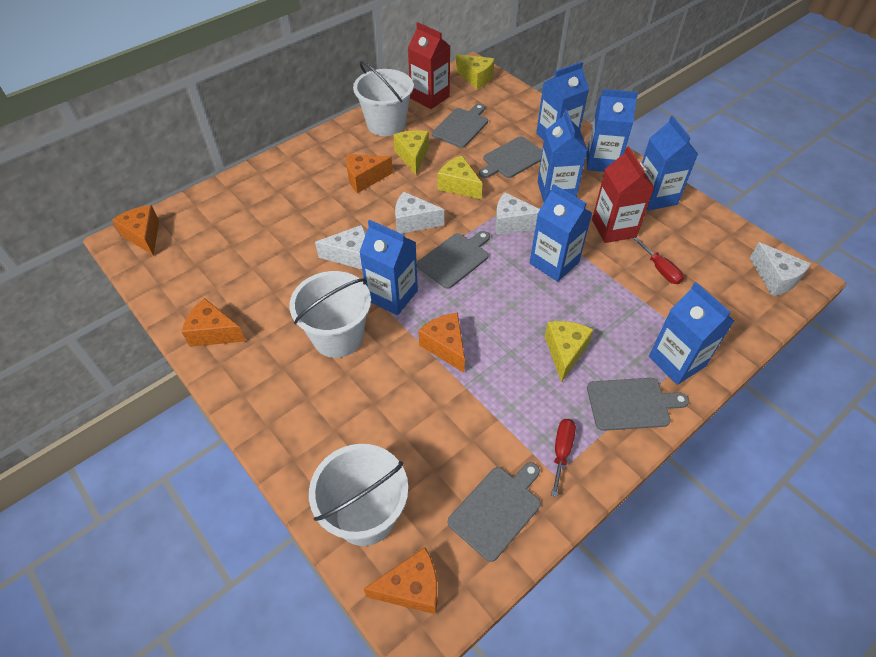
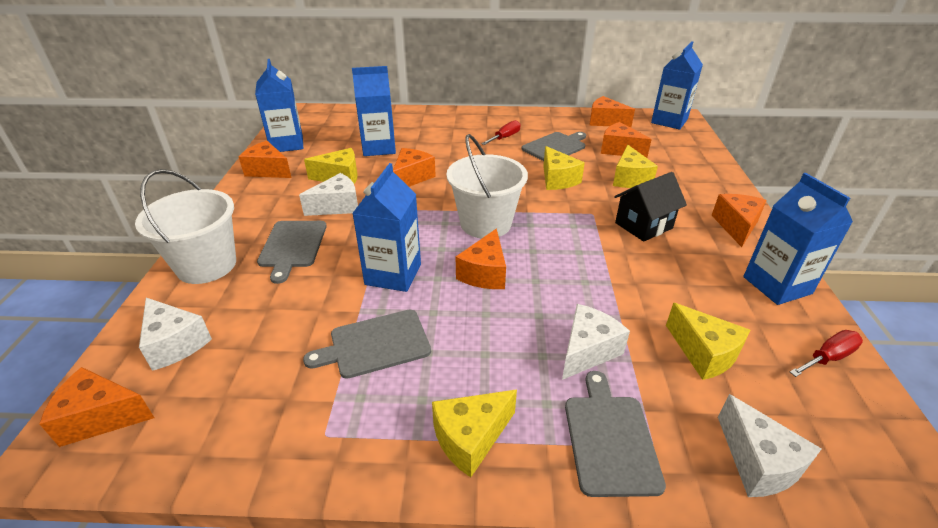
black house: 0 -> 1
blue carton: 7 -> 5
grey cutting board: 5 -> 4
orange cheese: 5 -> 7
red carton: 2 -> 0
white bucket: 3 -> 2
yellow cheese: 4 -> 5

